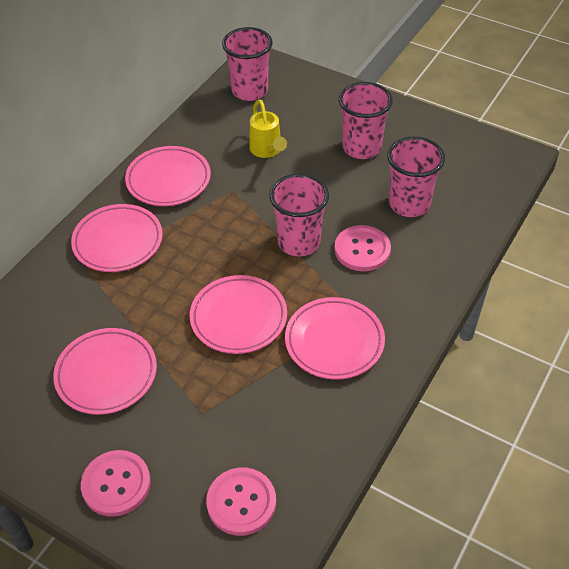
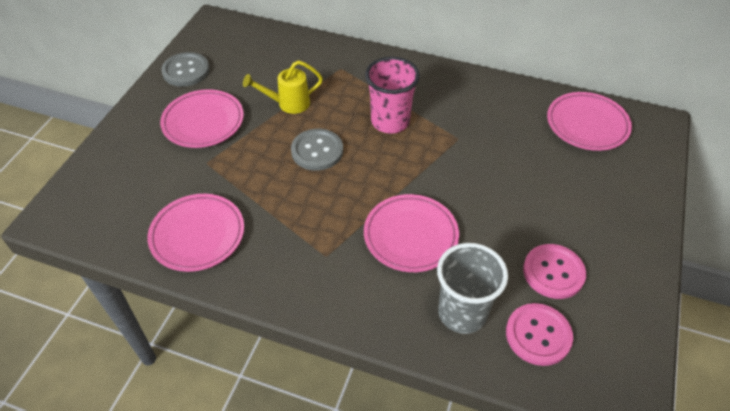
grey button: 0 -> 2
grey cup: 0 -> 1
pink button: 3 -> 2
pink cup: 4 -> 1
pink plate: 5 -> 4

